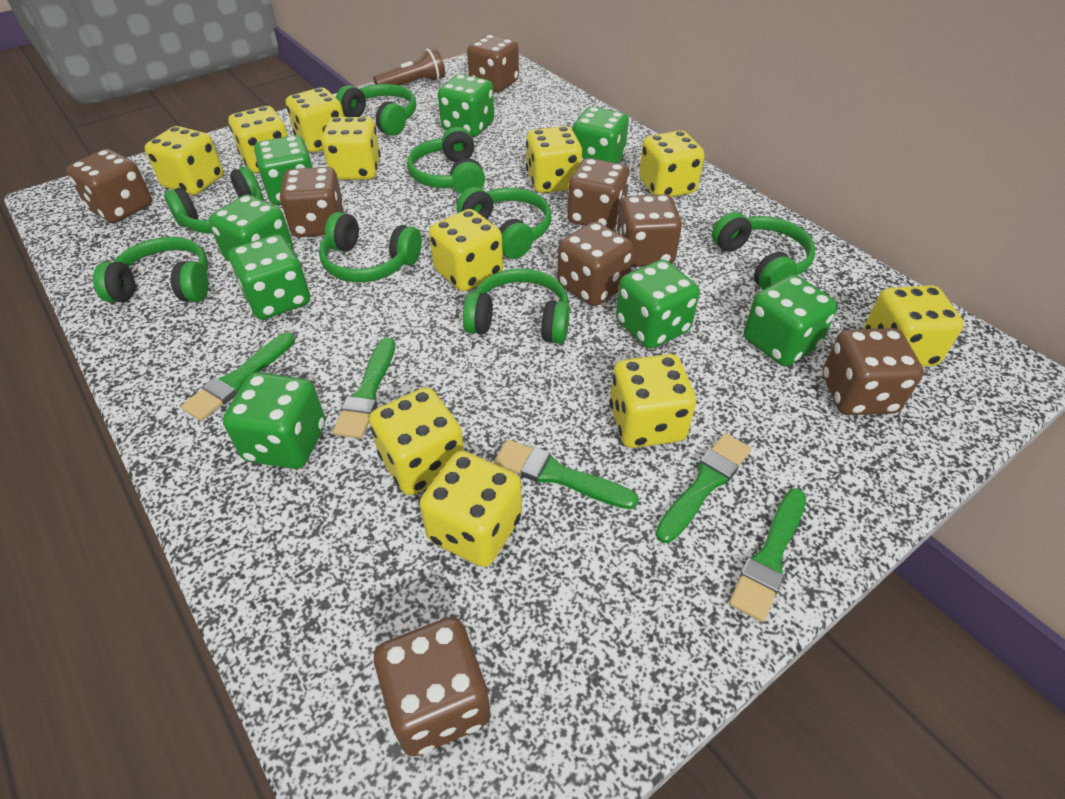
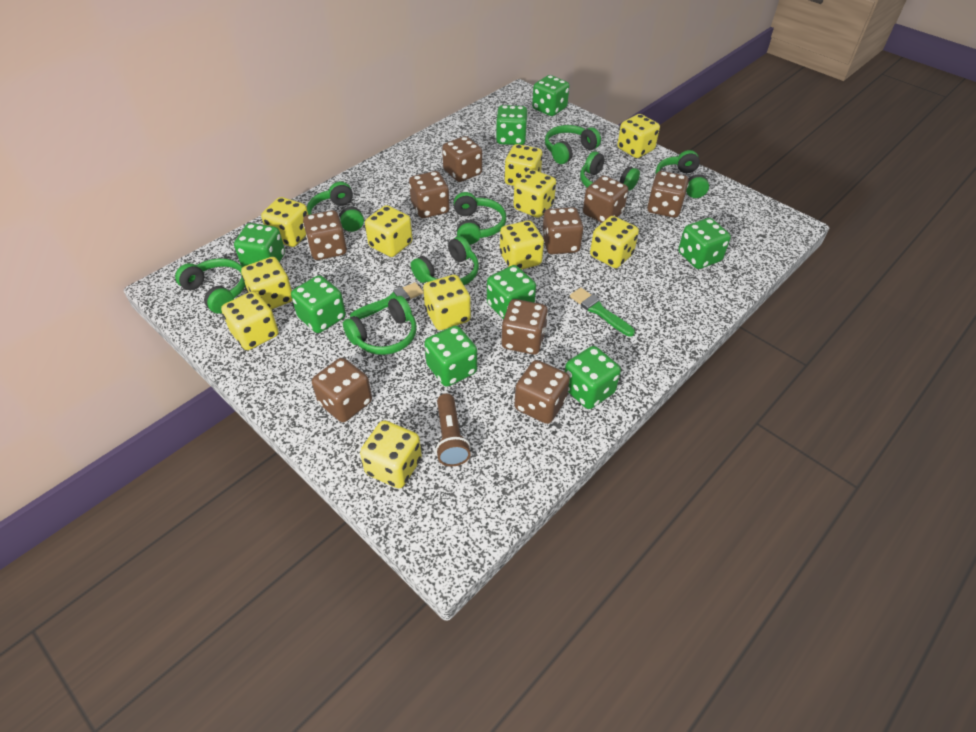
brown dice: 8 -> 9
green brush: 5 -> 2

